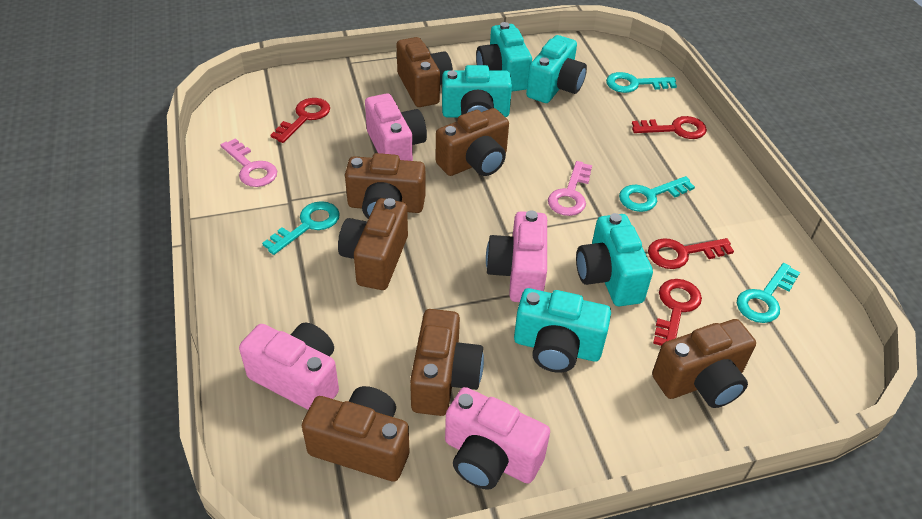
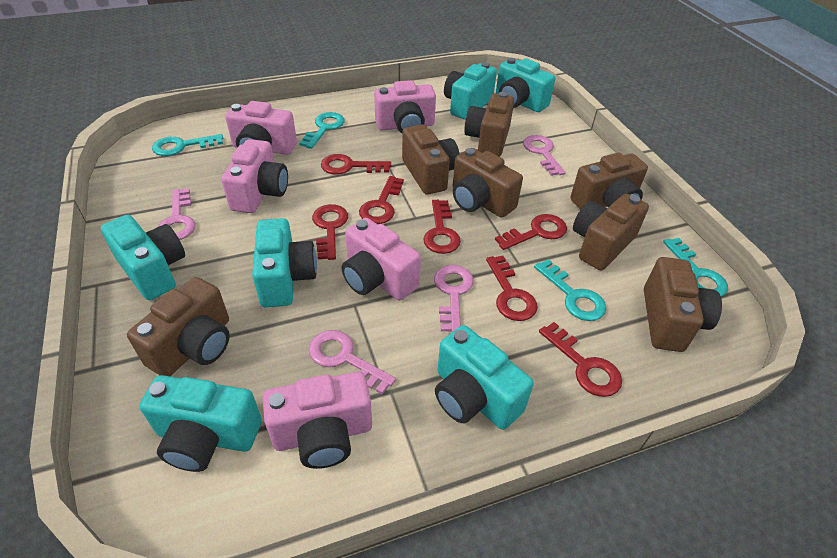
pink camera: 4 -> 5
pink key: 2 -> 4
red key: 4 -> 7
turquoise camera: 5 -> 6

